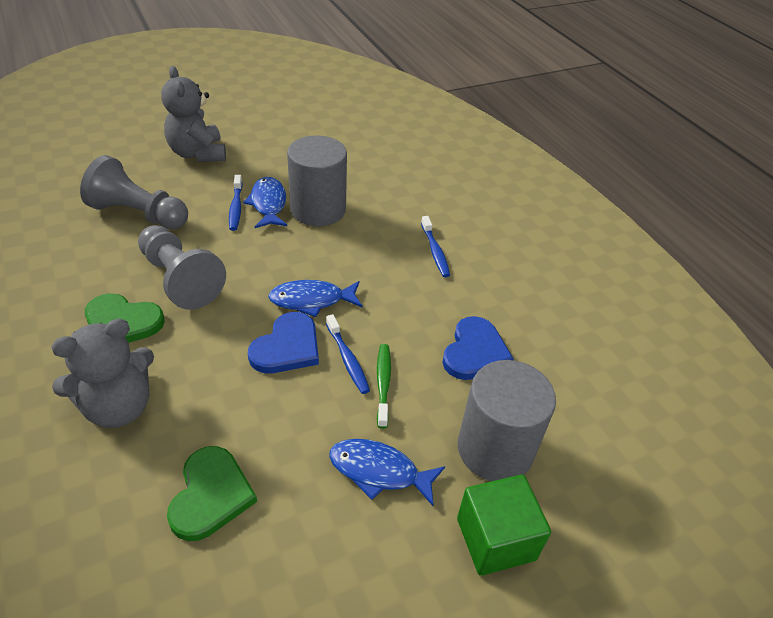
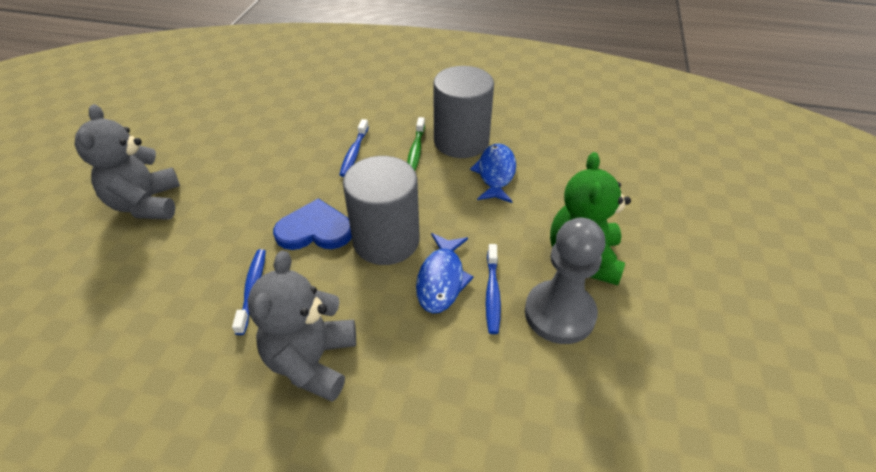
blue fish: 3 -> 2
blue heart: 2 -> 1
green cube: 1 -> 0
green heart: 2 -> 0
green teddy bear: 0 -> 1
grey pawn: 2 -> 1

